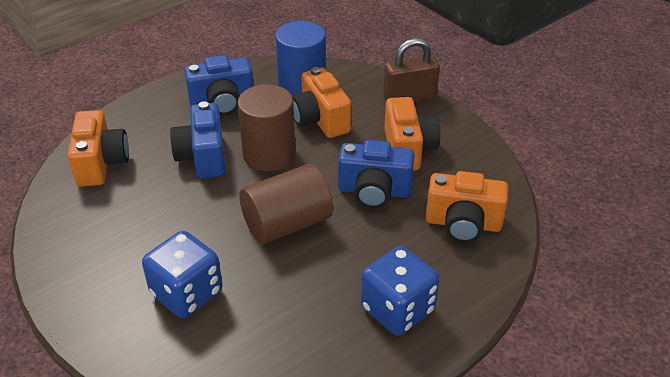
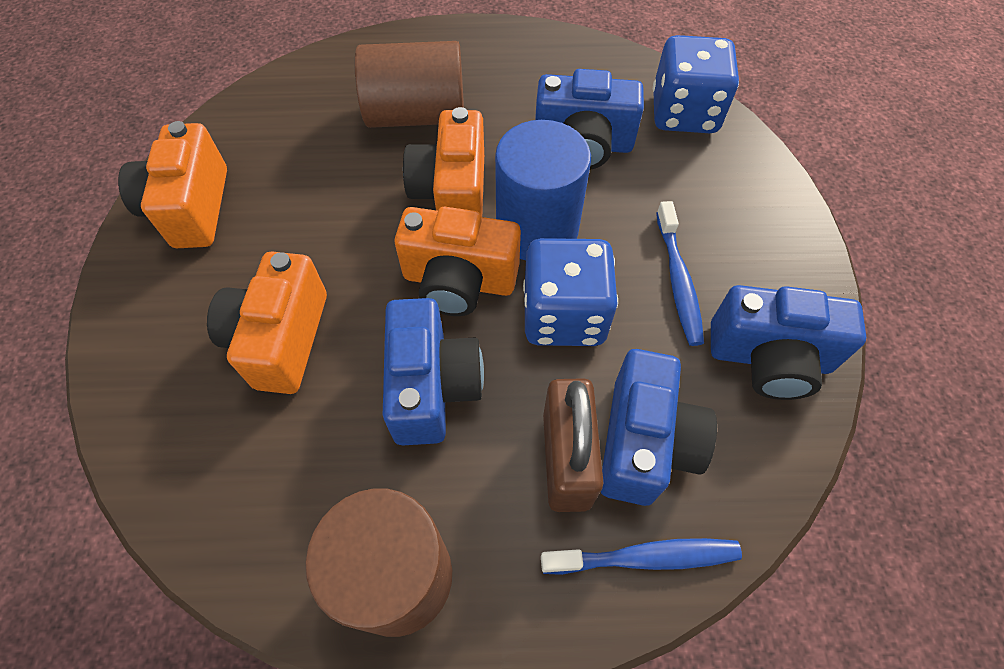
blue camera: 3 -> 4
blue toothbrush: 0 -> 2

